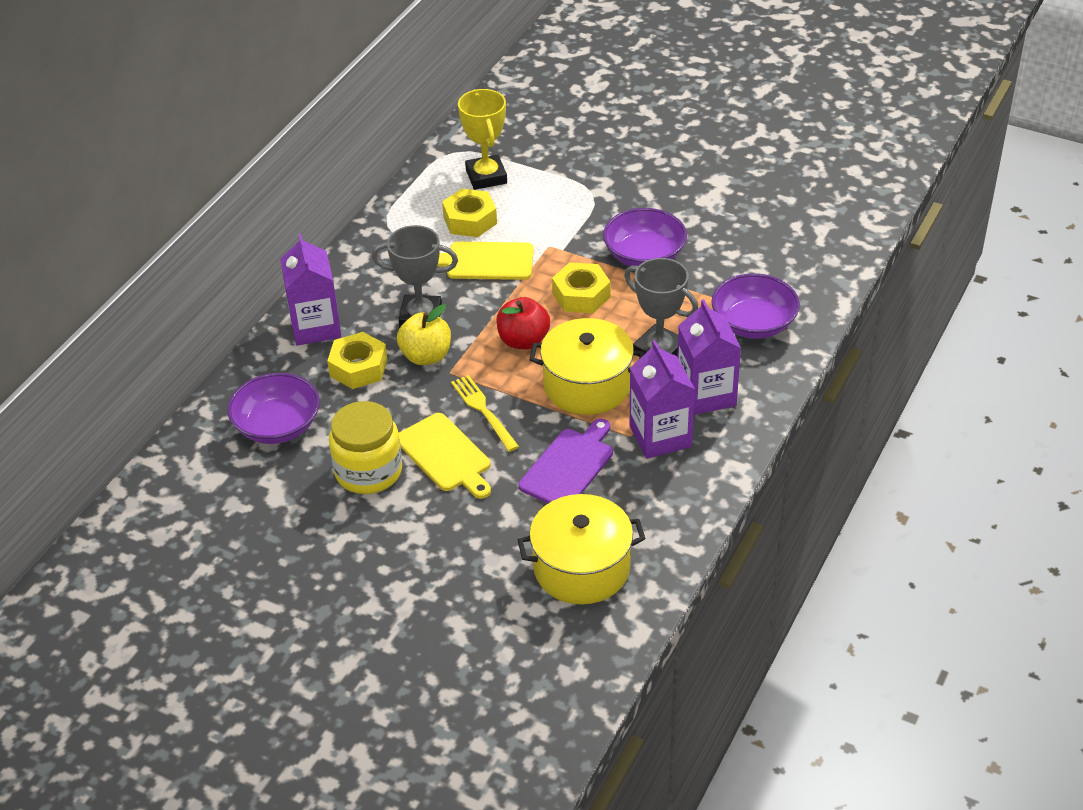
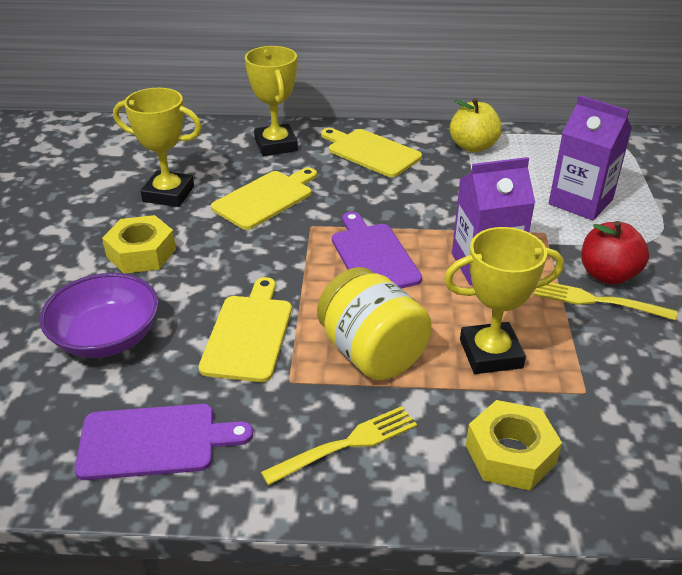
grey trophy: 2 -> 0
purple bowl: 3 -> 1
purple carton: 3 -> 2
purple cutting board: 1 -> 2
yellow cutting board: 2 -> 3
yellow fork: 1 -> 2
yellow nut: 3 -> 2
yellow pot: 2 -> 0
yellow trophy: 1 -> 3

